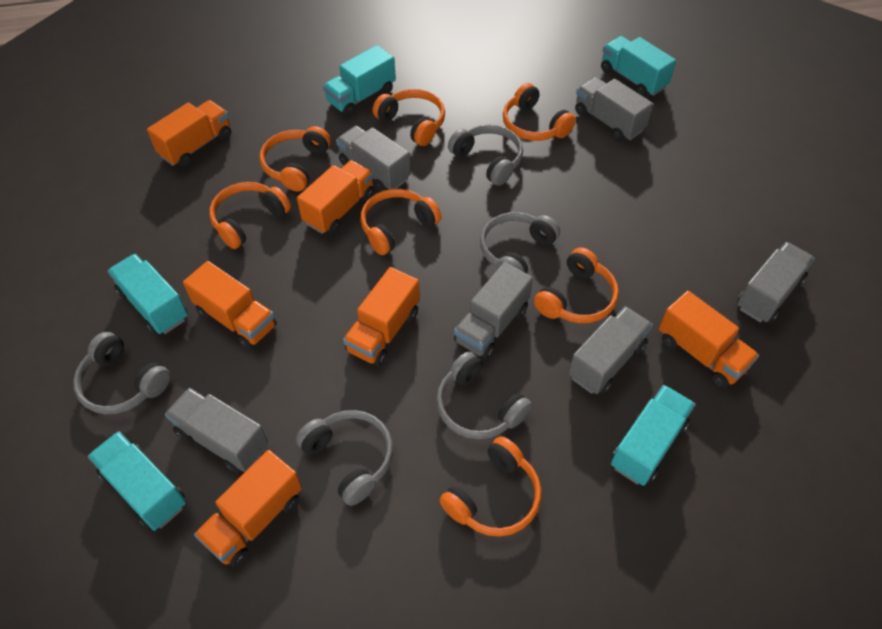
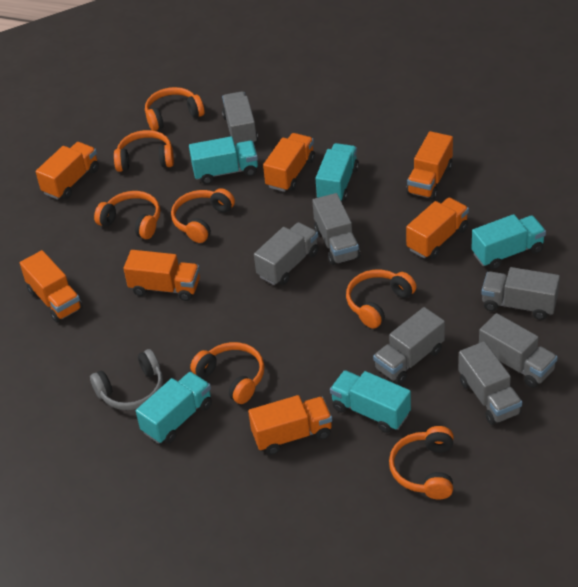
grey headphones: 5 -> 1
grey truck: 6 -> 7
orange truck: 6 -> 7

